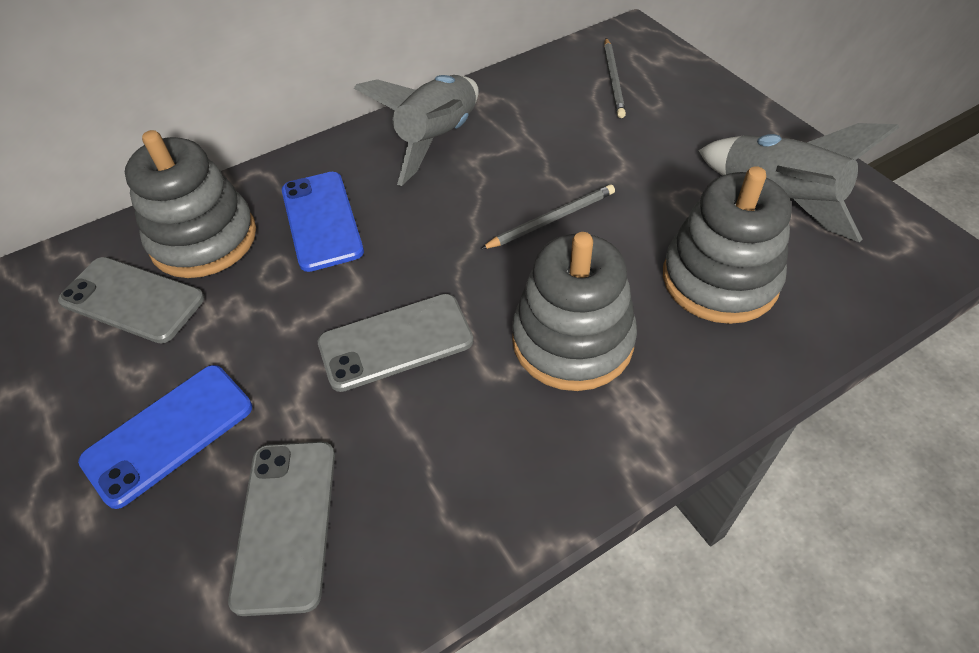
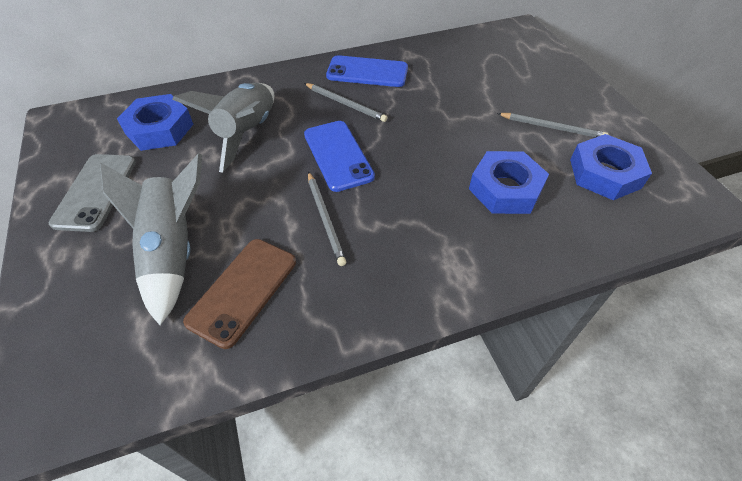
blue nut: 0 -> 3
brown phone: 0 -> 1
grey pencil: 2 -> 3
grey phone: 3 -> 1
grey stacking toy: 3 -> 0

